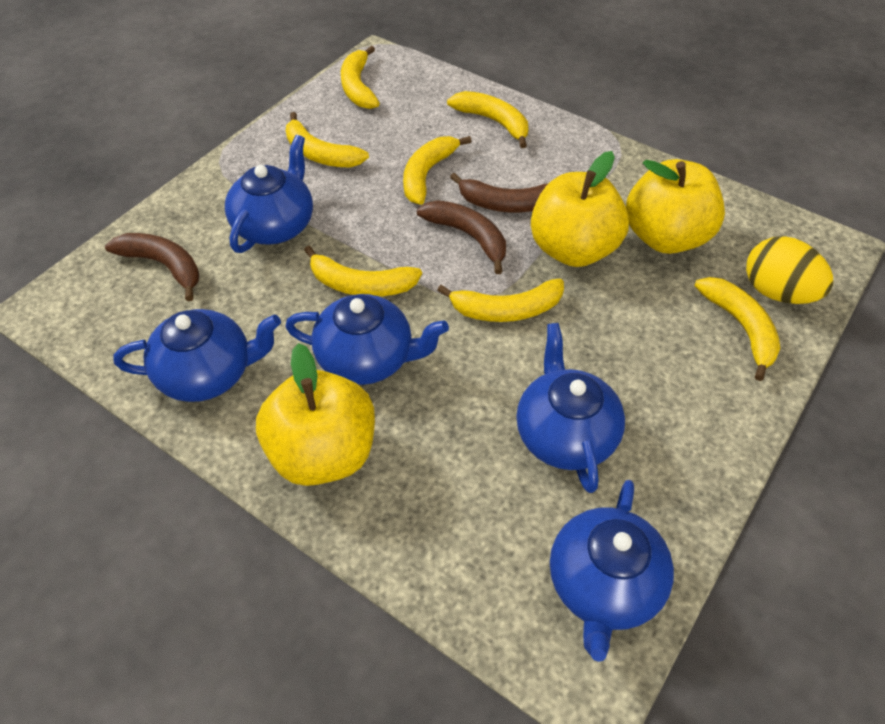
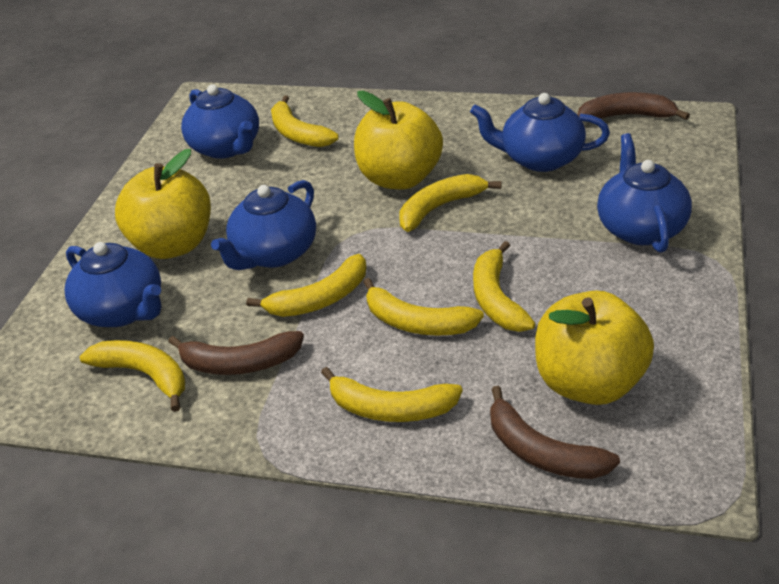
yellow egg: 1 -> 0

